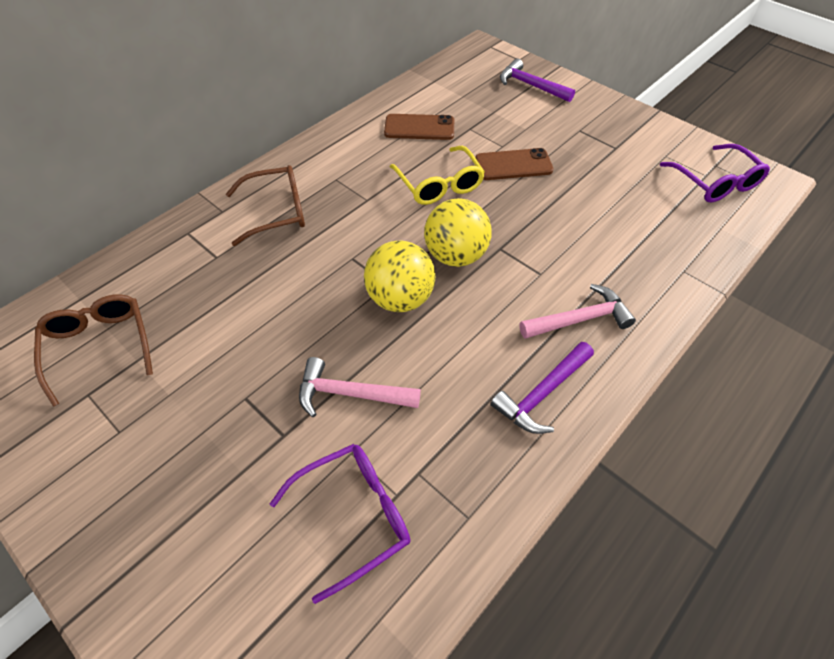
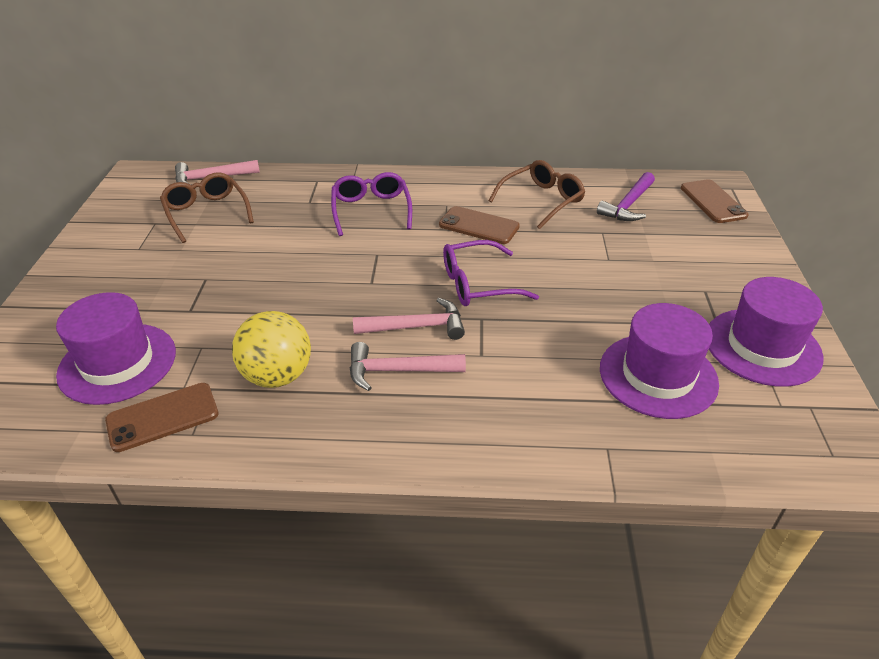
brown phone: 2 -> 3
pink hammer: 2 -> 3
purple hammer: 2 -> 1
purple hat: 0 -> 3
yellow ball: 2 -> 1
yellow glasses: 1 -> 0

